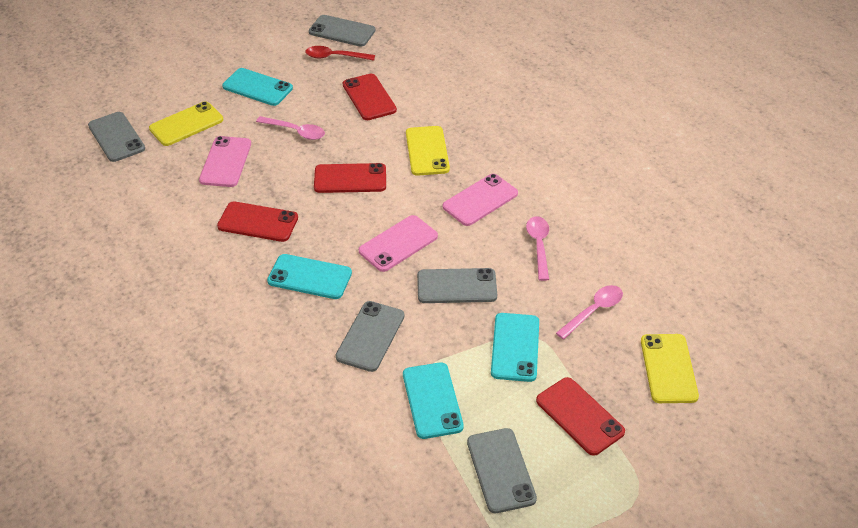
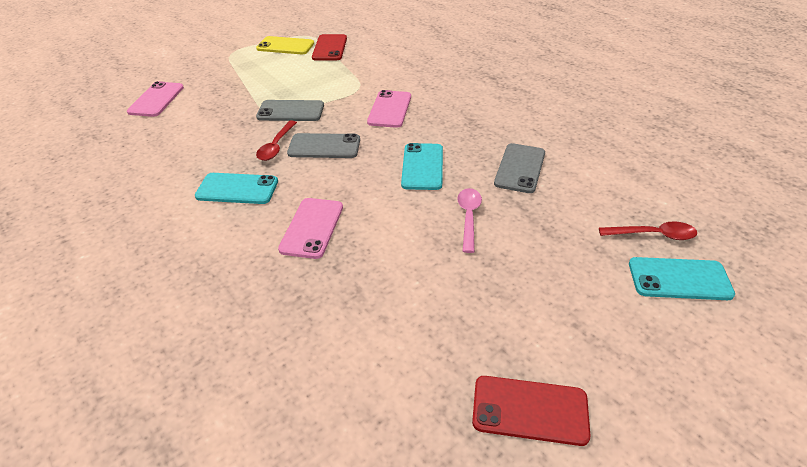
grey phone: 5 -> 3
pink spoon: 3 -> 1
red phone: 4 -> 2
red spoon: 1 -> 2
turquoise phone: 4 -> 3
yellow phone: 3 -> 1

